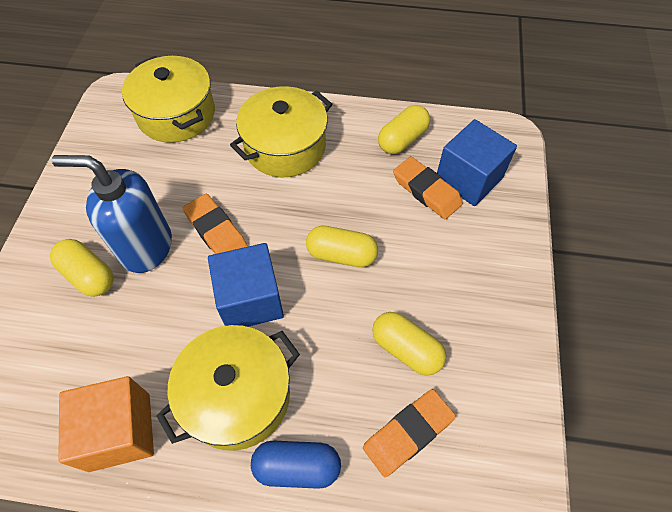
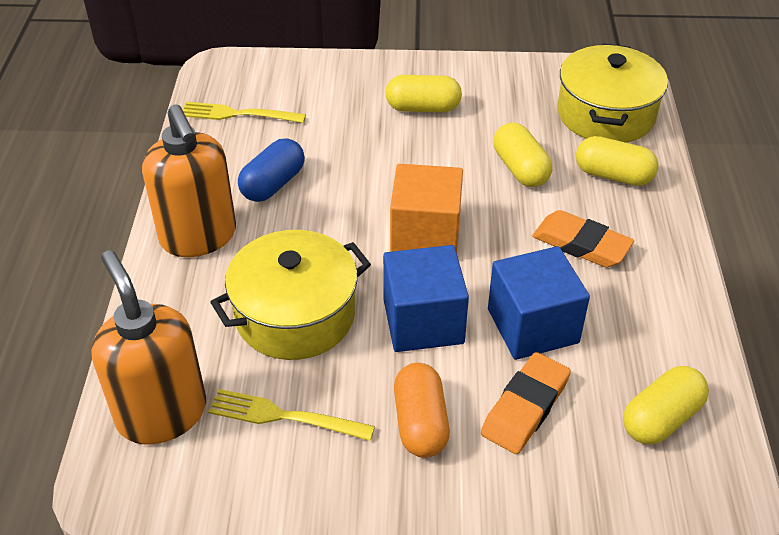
blue soap dispenser: 1 -> 0
orange capsule: 0 -> 1
orange eraser: 3 -> 2
orange soap dispenser: 0 -> 2
yellow fork: 0 -> 2
yellow pot: 3 -> 2

